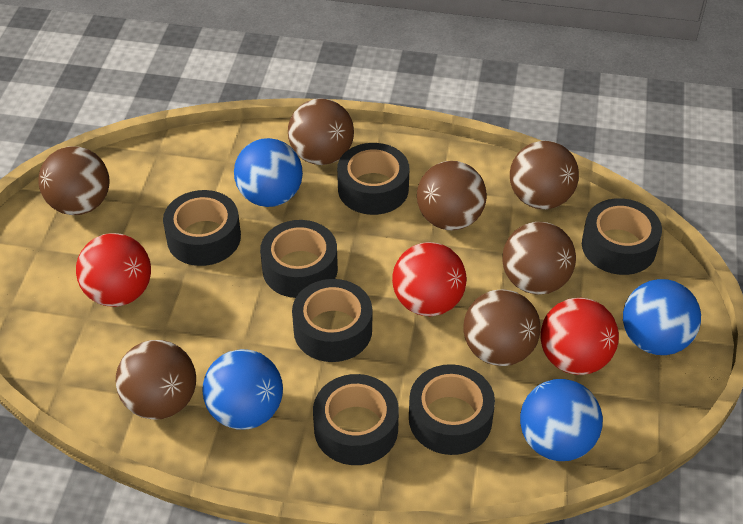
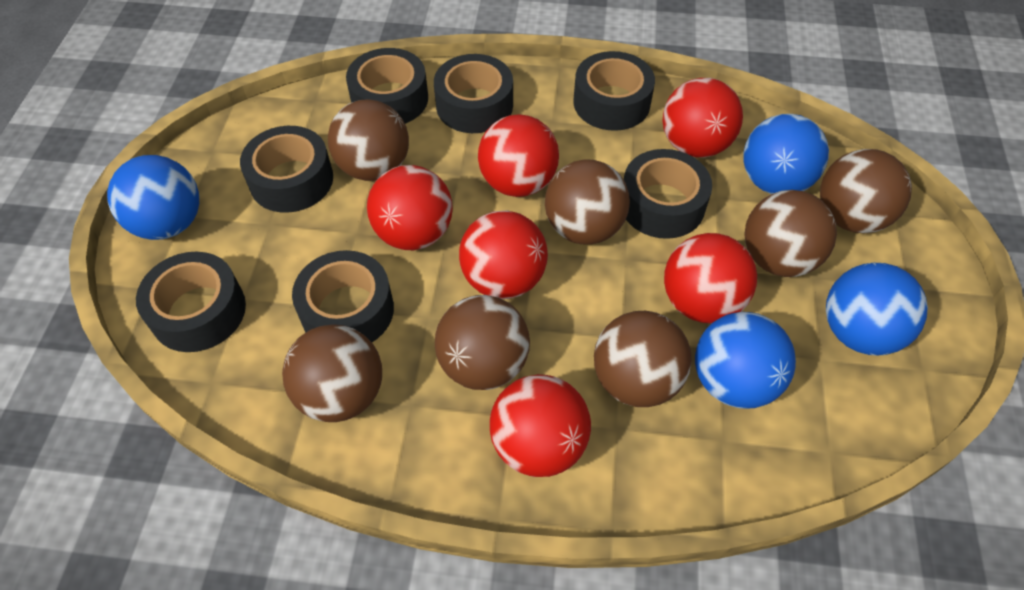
red ball: 3 -> 6

